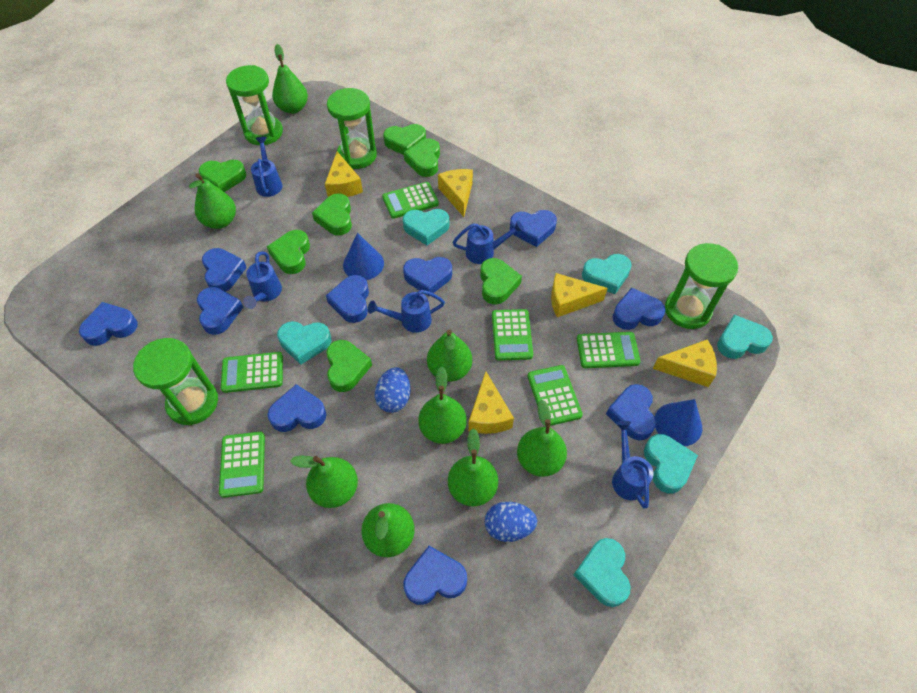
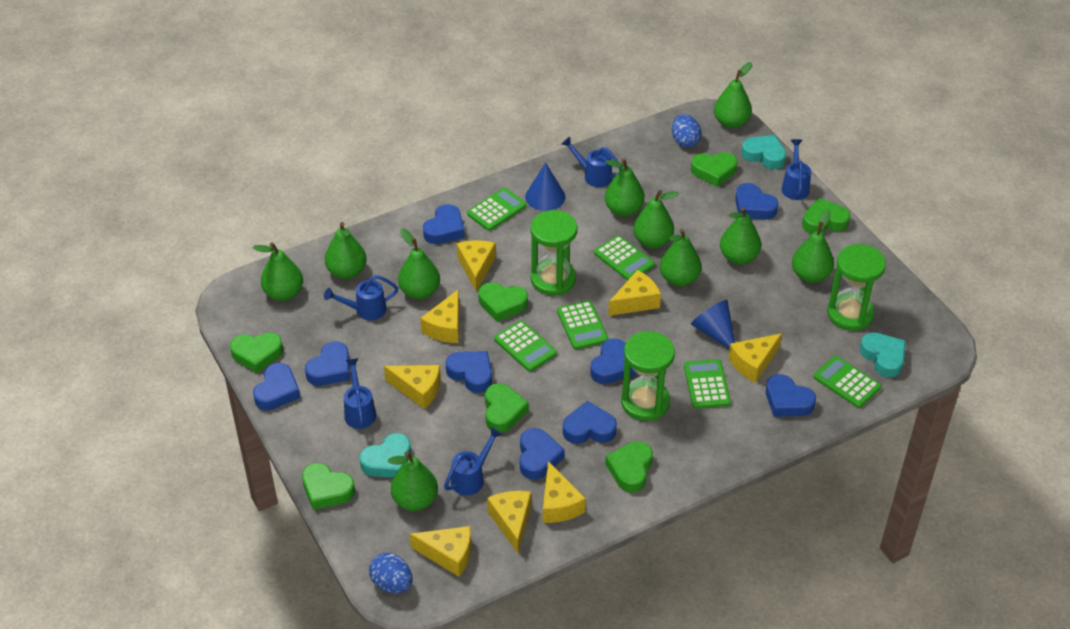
blue heart: 10 -> 9
green hourglass: 4 -> 3
green pear: 8 -> 10
turquoise heart: 6 -> 3
yellow cheese: 5 -> 8

